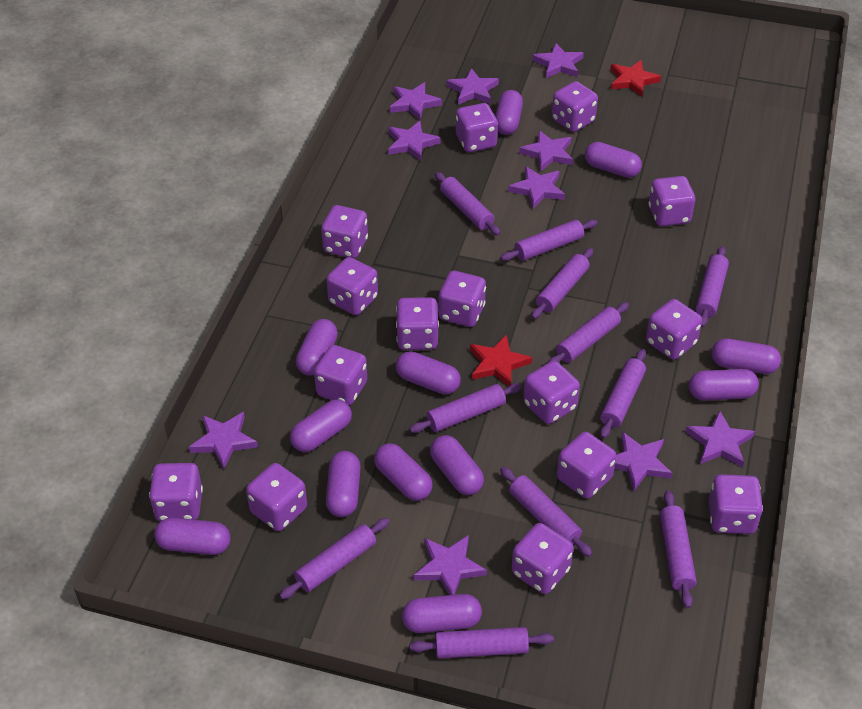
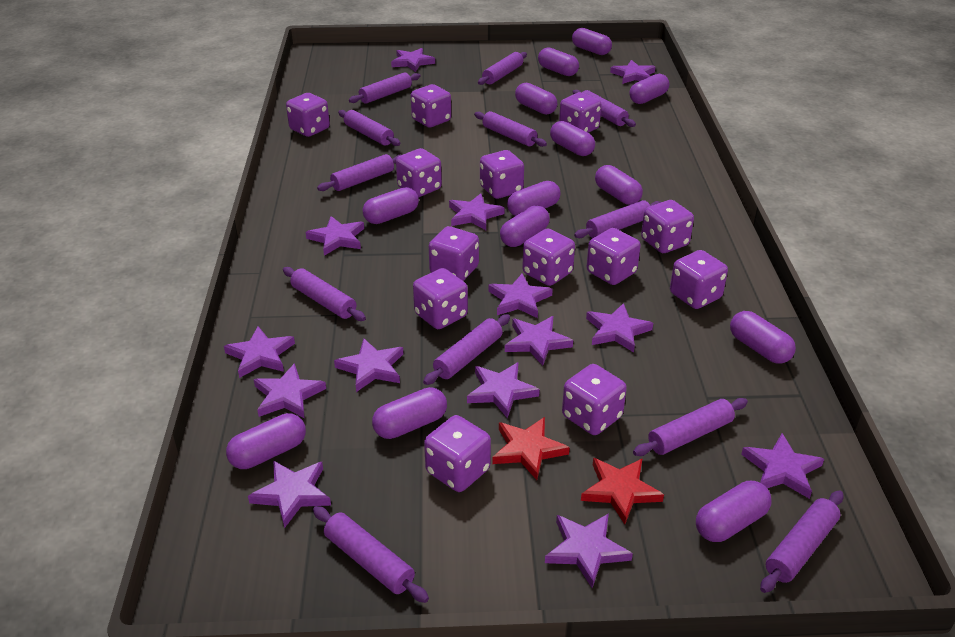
purple capsule: 12 -> 13
purple dice: 15 -> 13
purple rolling pin: 11 -> 12
purple star: 10 -> 14

